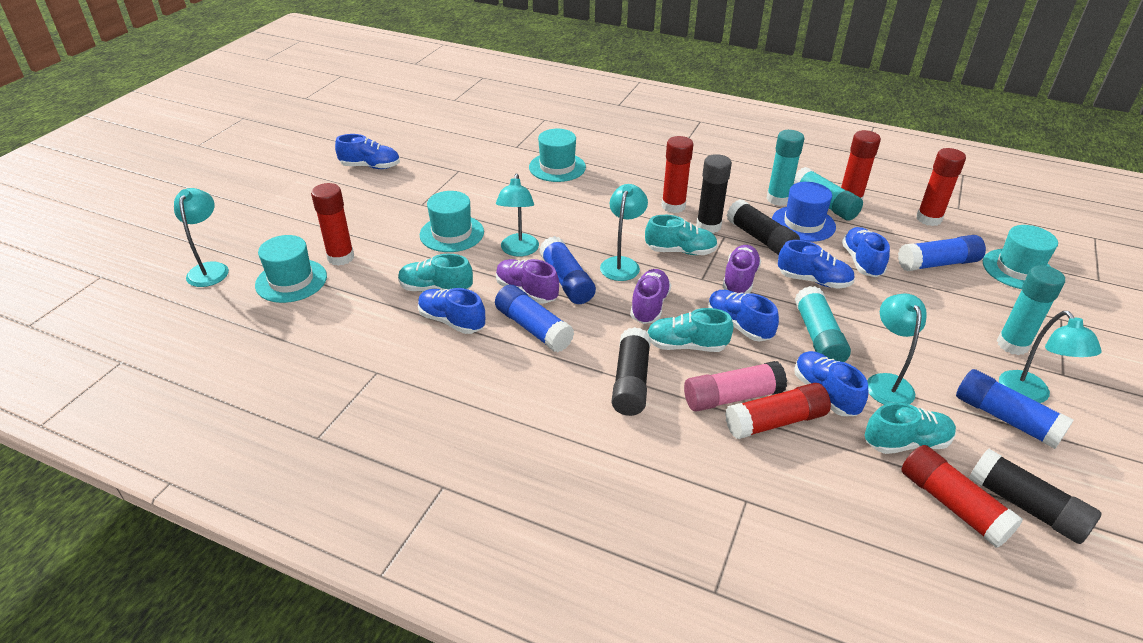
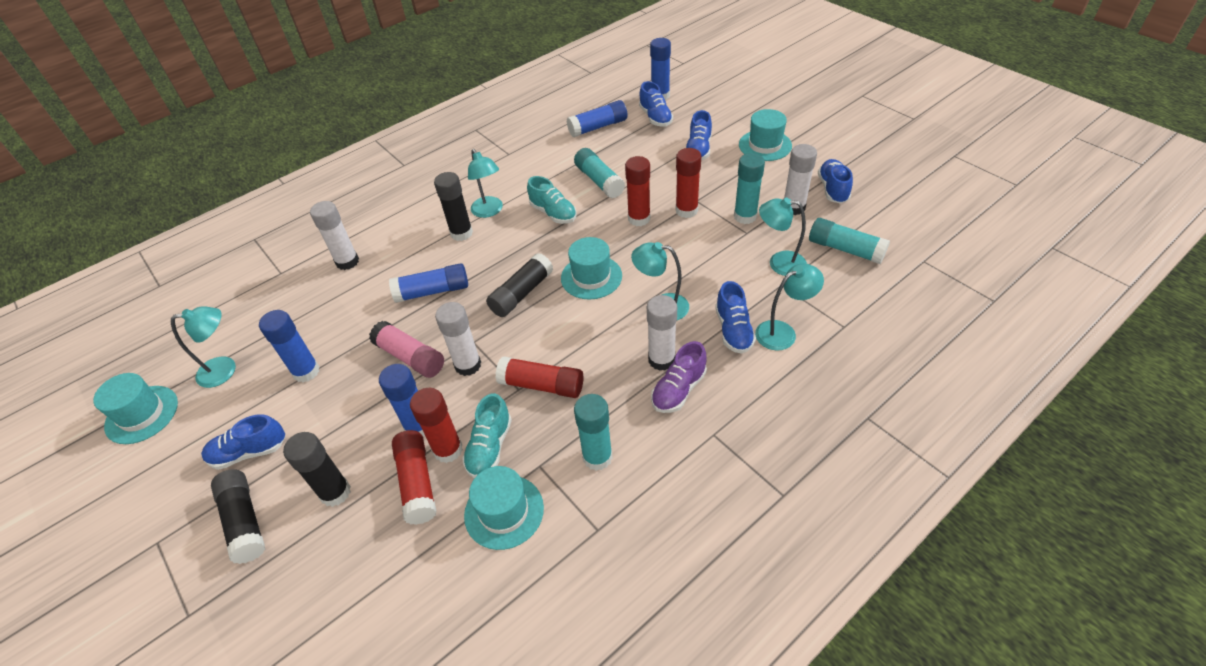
blue glue stick: 4 -> 5
blue hat: 1 -> 0
blue shoe: 6 -> 5
purple shoe: 3 -> 1
red glue stick: 6 -> 5
turquoise shoe: 4 -> 2
white glue stick: 0 -> 4

